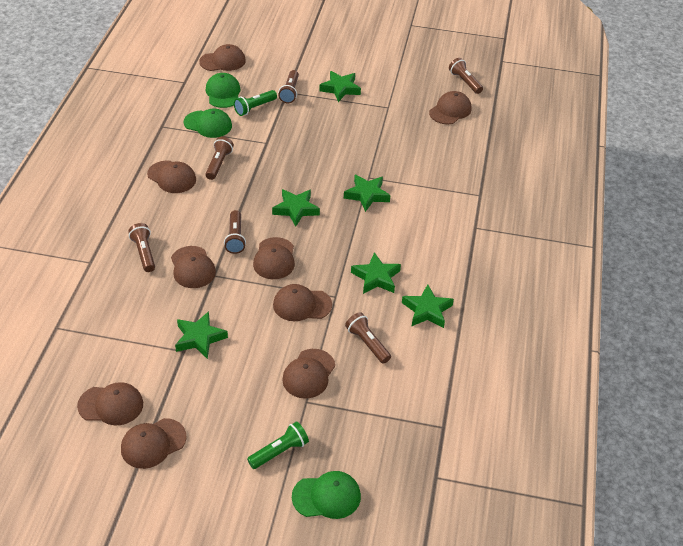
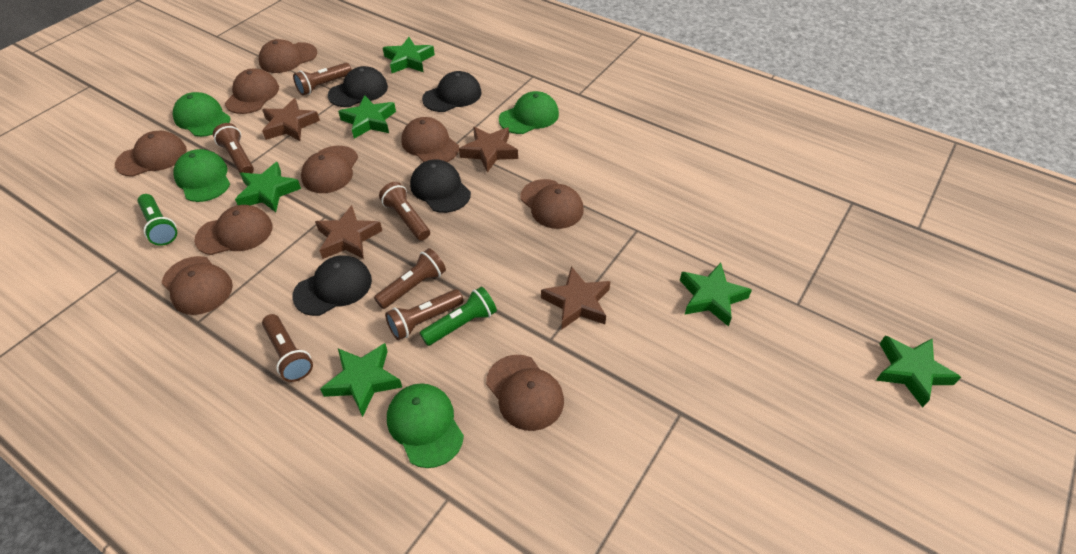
black cap: 0 -> 4
brown star: 0 -> 4
green cap: 3 -> 4

